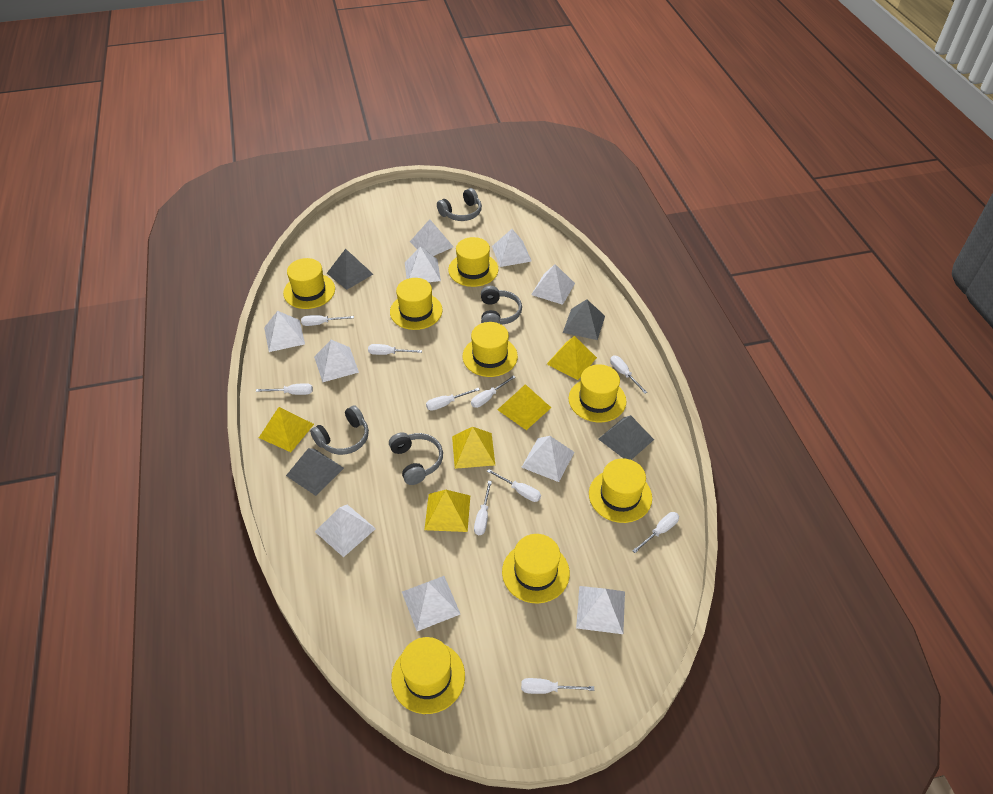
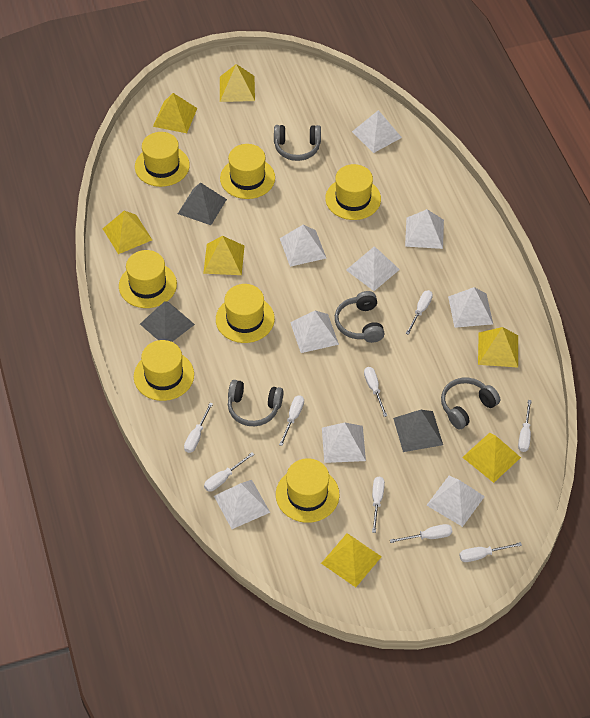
grey pyramid: 4 -> 3
white pyramid: 10 -> 9
white screwdriver: 10 -> 9
yellow hat: 8 -> 7
yellow pyramid: 5 -> 7

